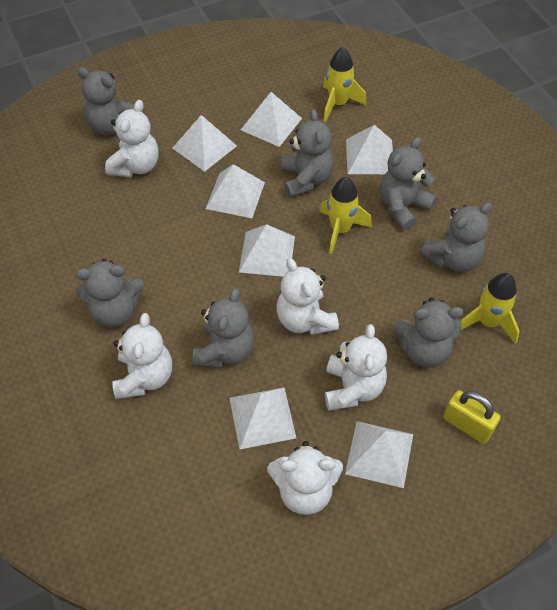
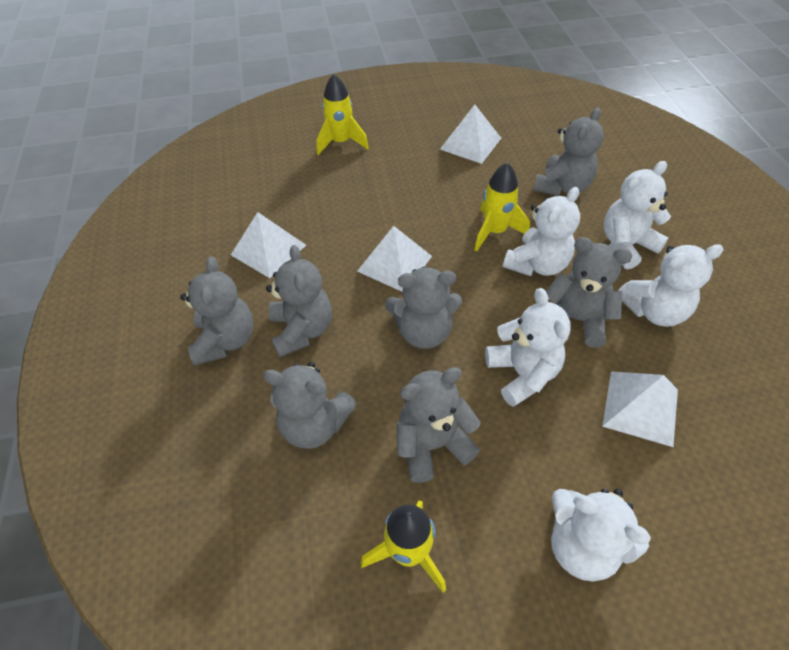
white pyramid: 7 -> 4
yellow padlock: 1 -> 0

